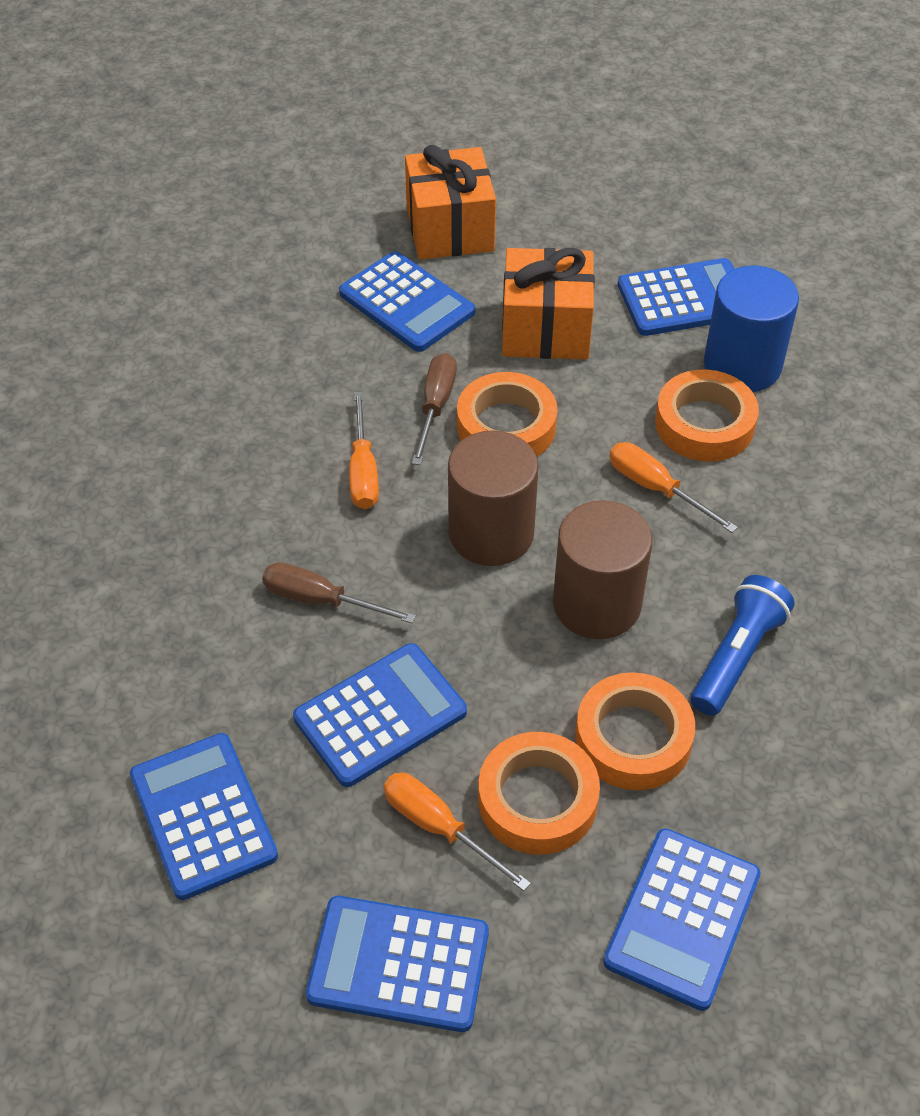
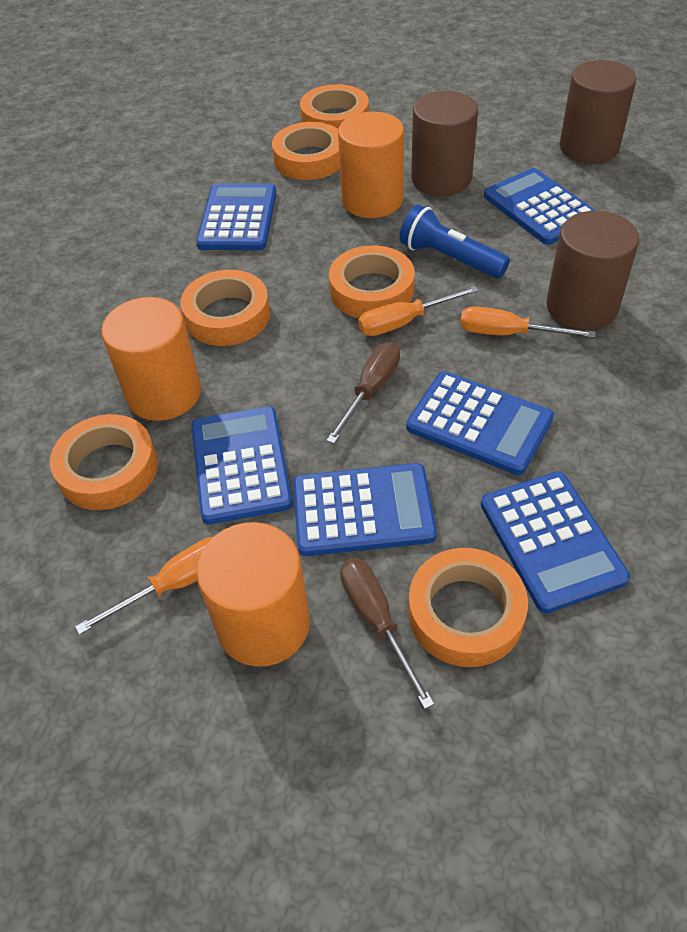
blue cylinder: 1 -> 0
brown cylinder: 2 -> 3
orange cylinder: 0 -> 3
orange gift: 2 -> 0
orange tape: 4 -> 6

